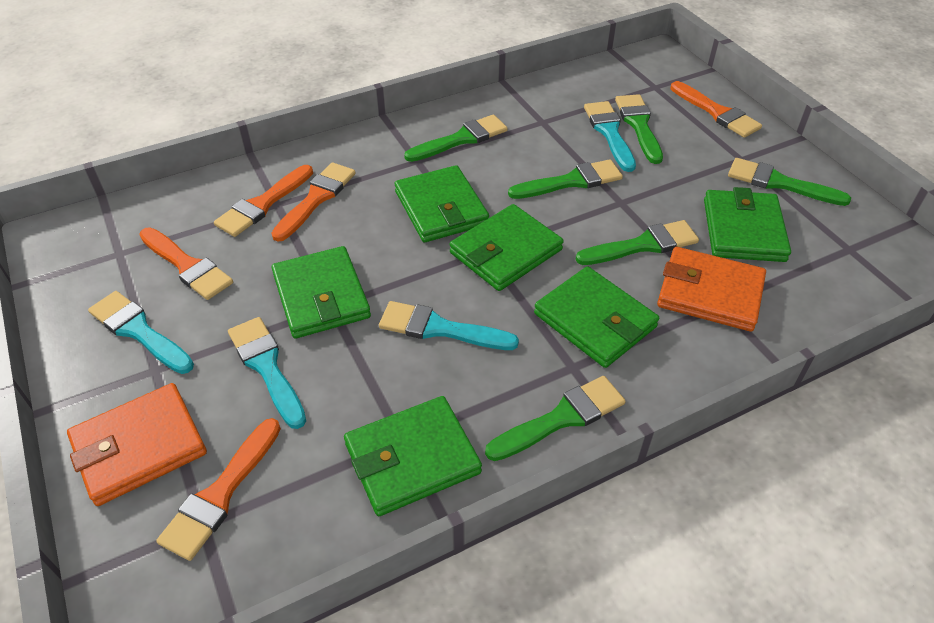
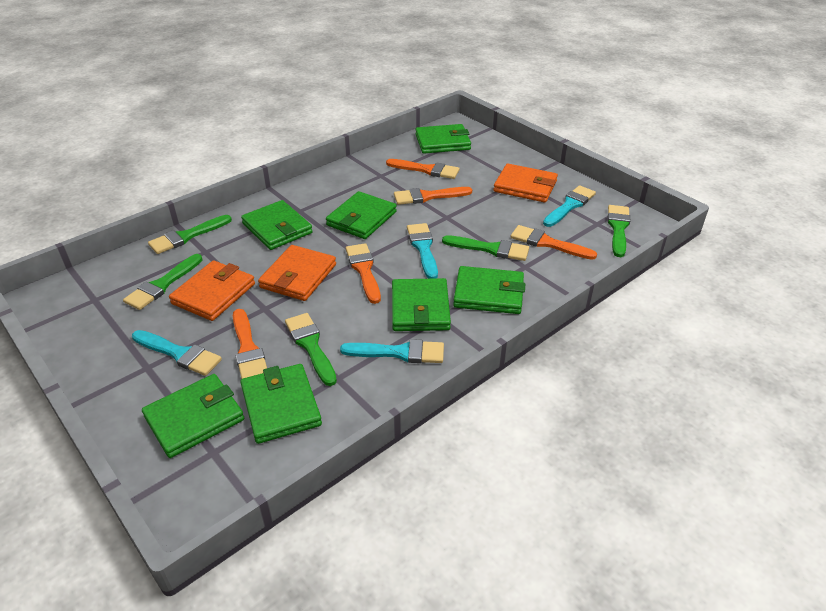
green brush: 6 -> 5
green wallet: 6 -> 7
orange wallet: 2 -> 3

